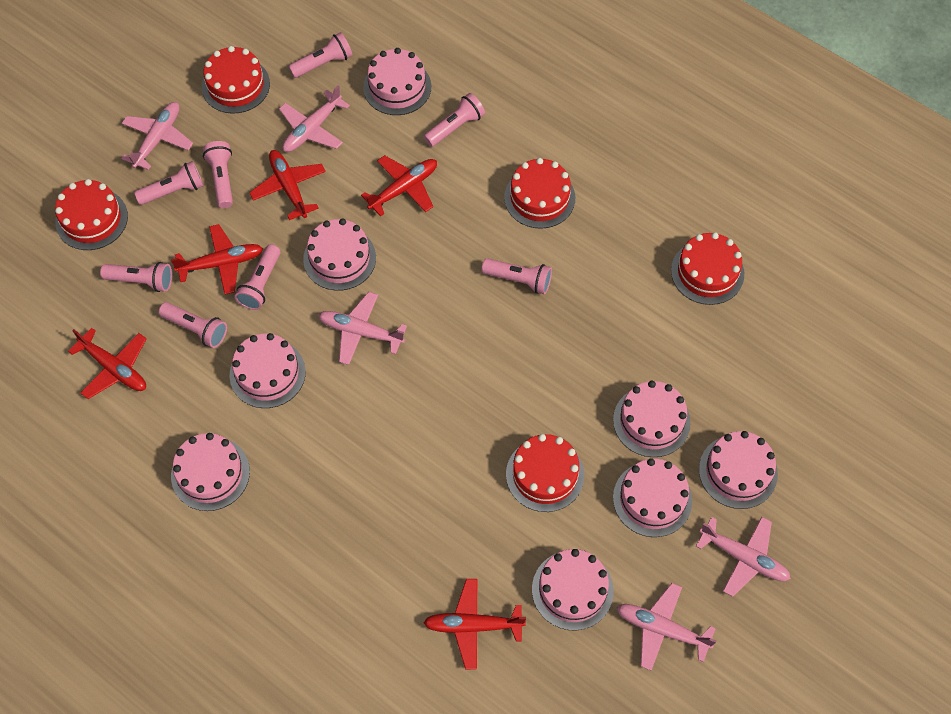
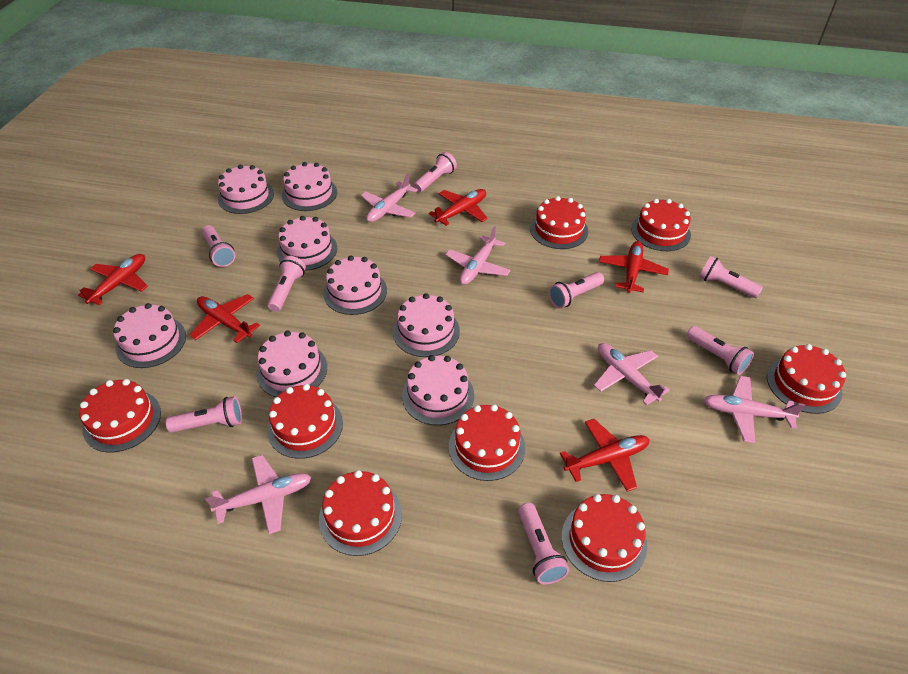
red cake: 5 -> 8

